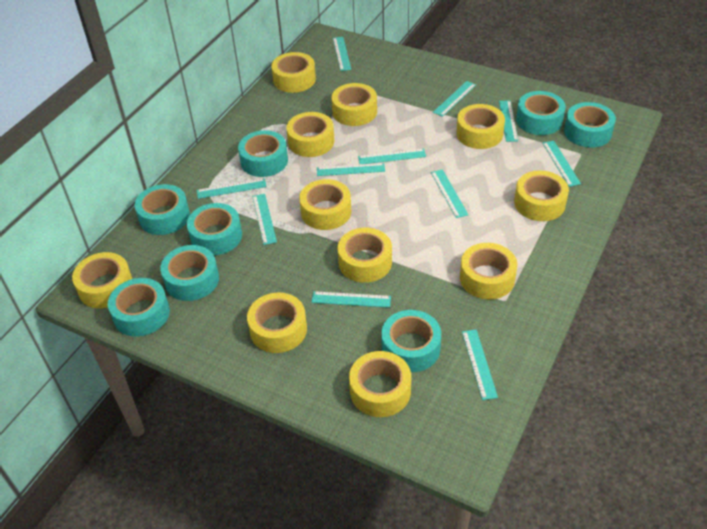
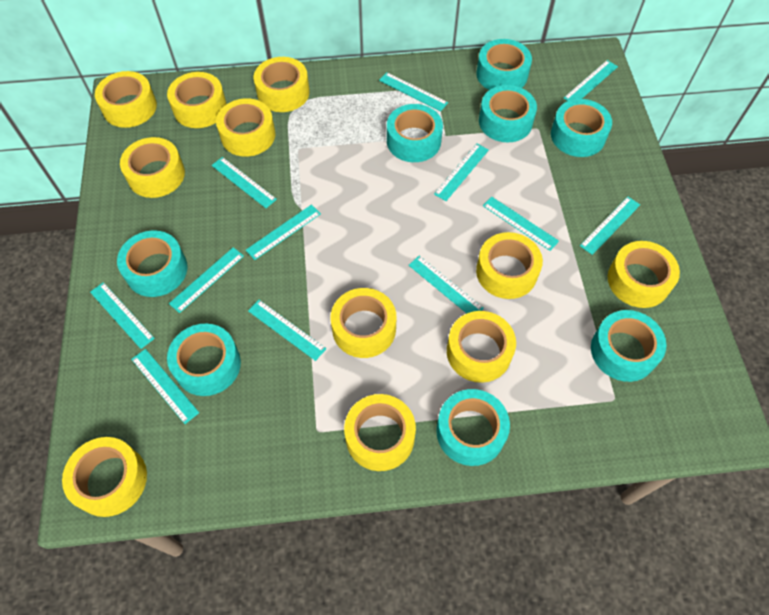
turquoise ruler: 11 -> 12

